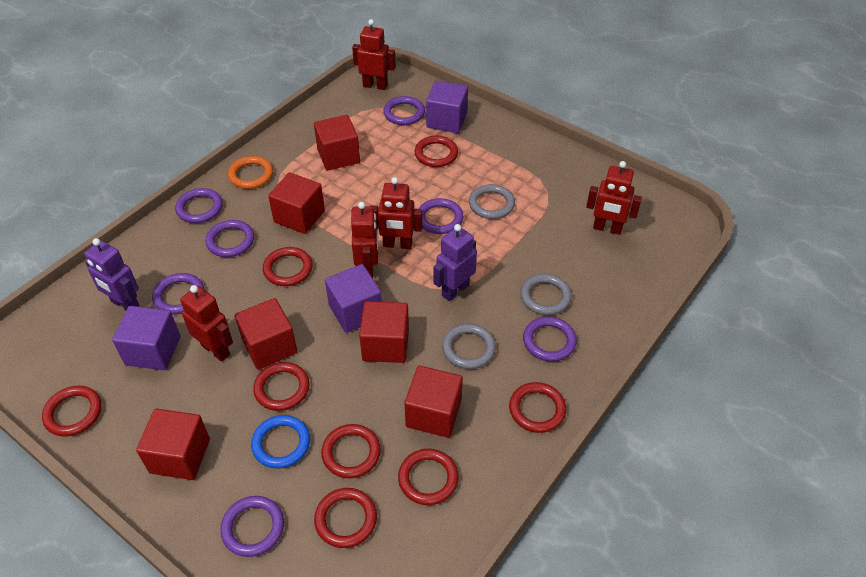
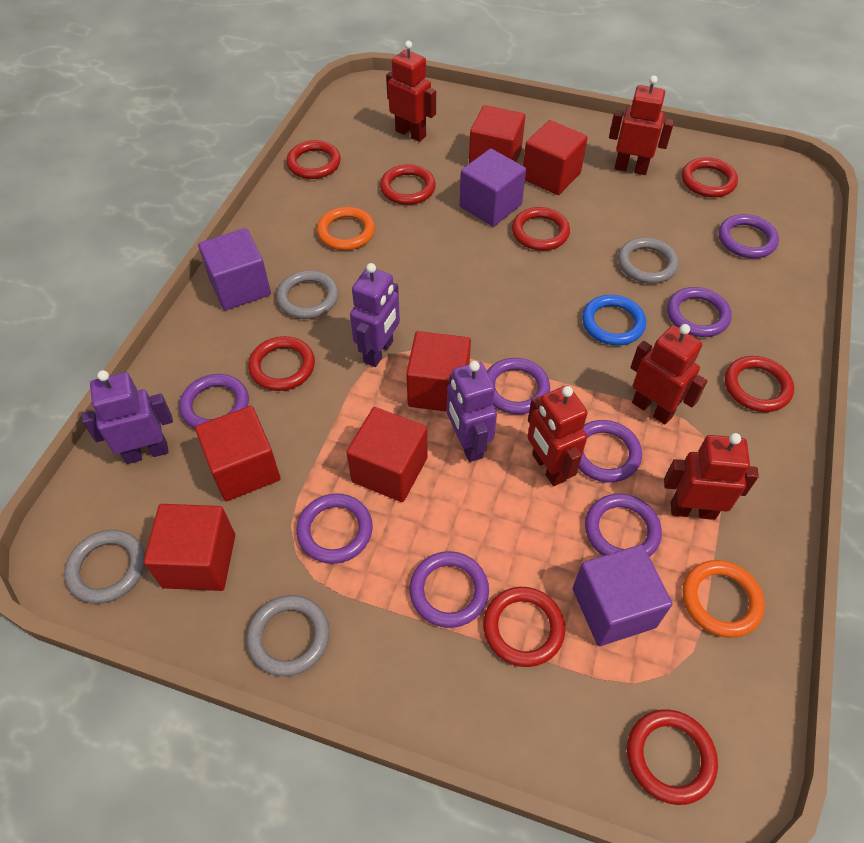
grey ring: 3 -> 4
orange ring: 1 -> 2
purple ring: 7 -> 8
purple robot: 2 -> 3

